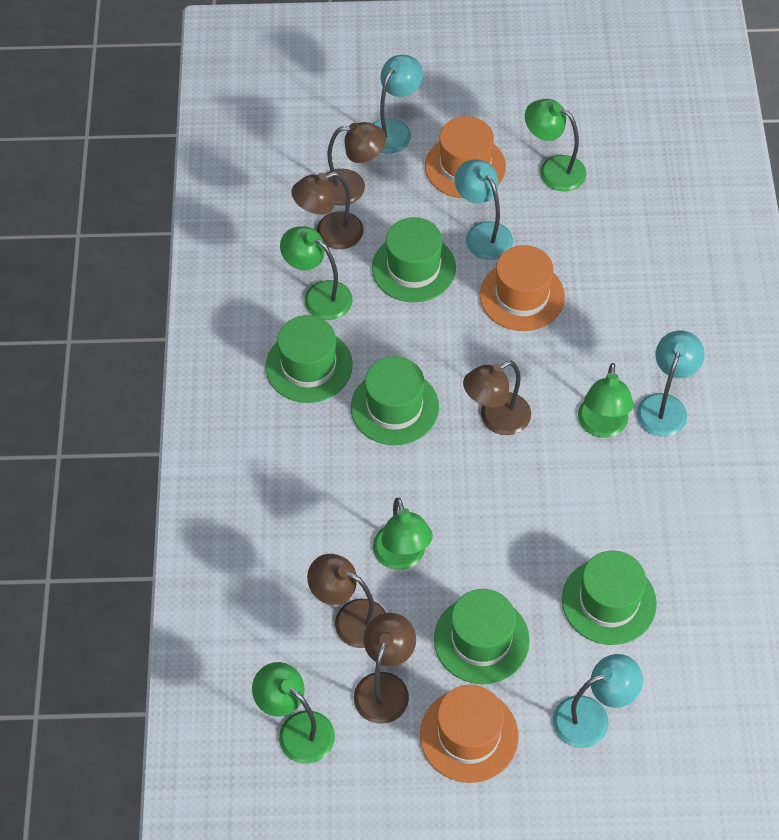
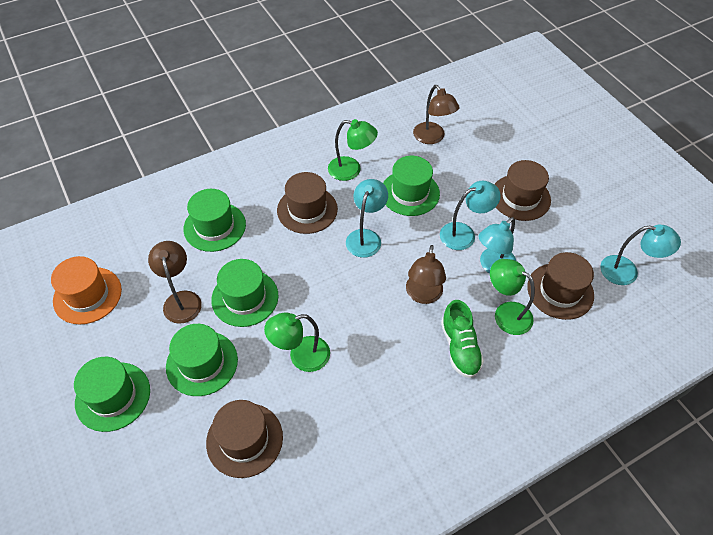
brown hat: 0 -> 4
brown lamp: 5 -> 3
green lamp: 5 -> 3
green shoe: 0 -> 1
orange hat: 3 -> 1

